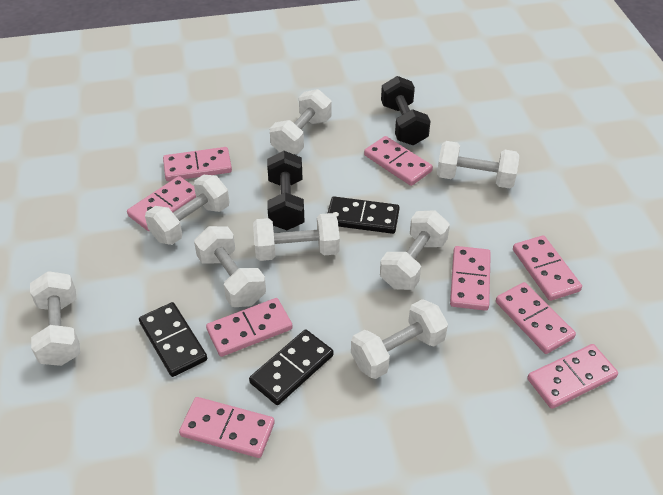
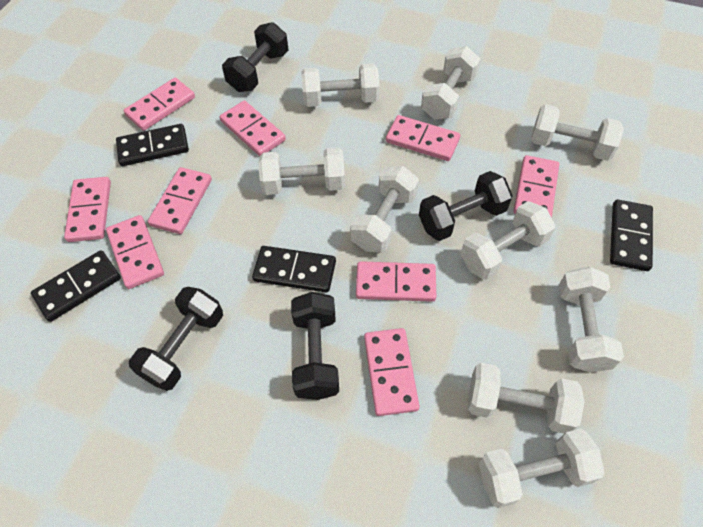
black domino: 3 -> 4
black dumbbell: 2 -> 4
white dumbbell: 8 -> 9

